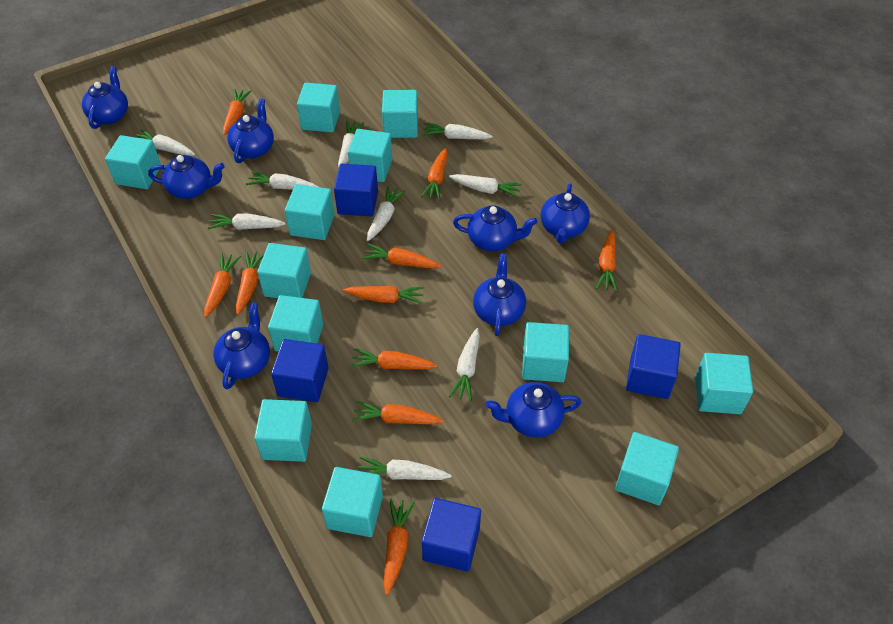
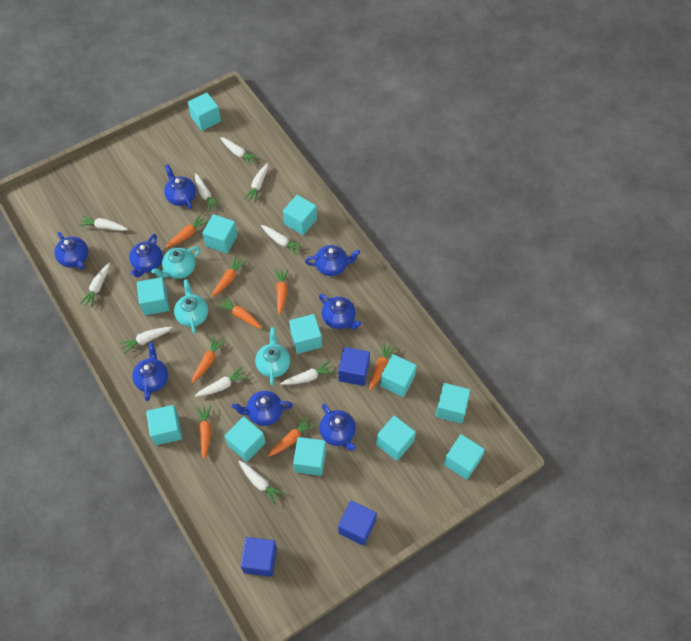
blue cube: 4 -> 3
orange carrot: 10 -> 8
turquoise teapot: 0 -> 3
white carrot: 9 -> 10

